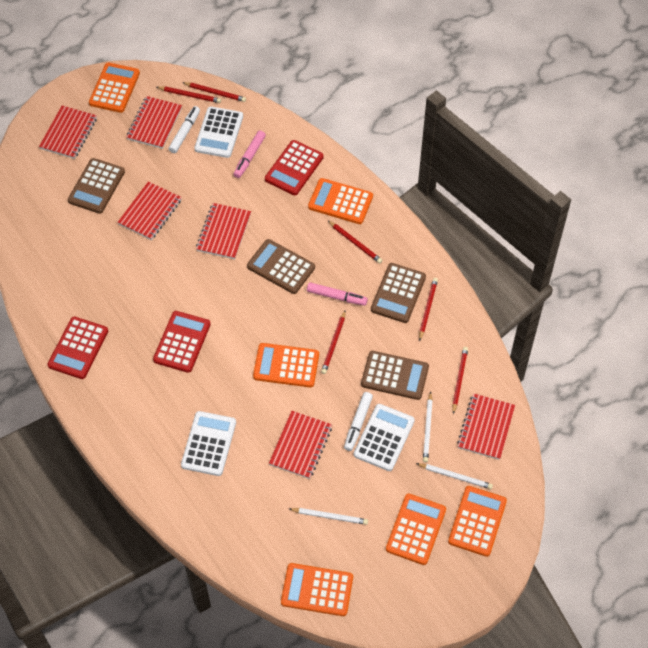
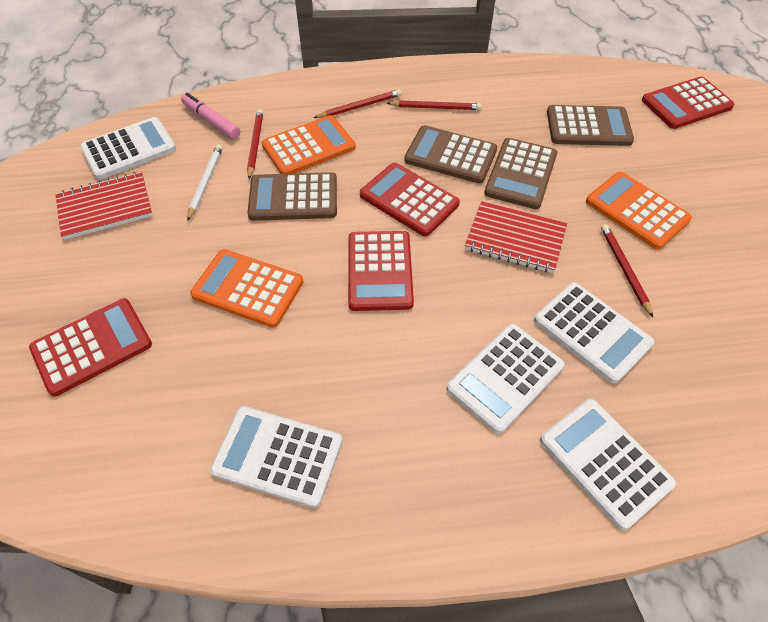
orange calculator: 6 -> 3
pink marker: 2 -> 1
red calculator: 3 -> 4
red notebook: 6 -> 2
red pencil: 6 -> 4
white calculator: 3 -> 5
white marker: 2 -> 0
white pencil: 3 -> 1

